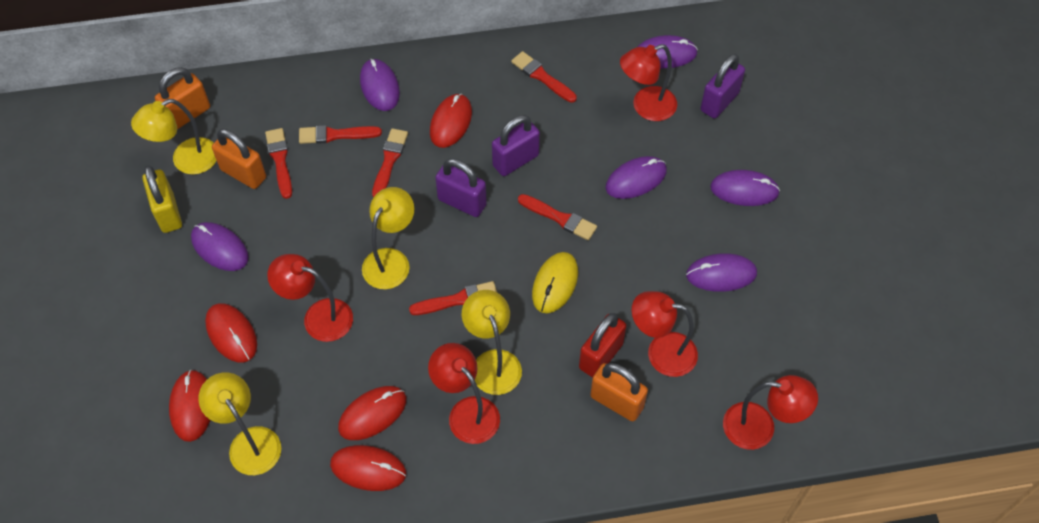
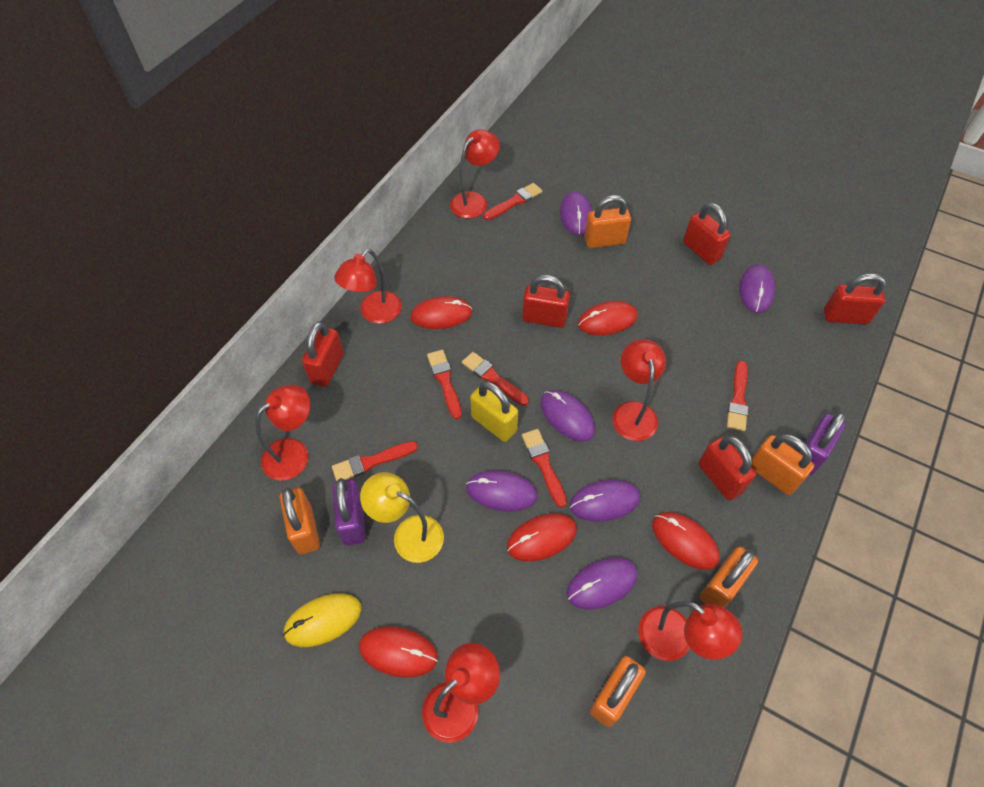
orange padlock: 3 -> 5
purple padlock: 3 -> 2
red lamp: 5 -> 6
red padlock: 1 -> 5
yellow lamp: 4 -> 1

